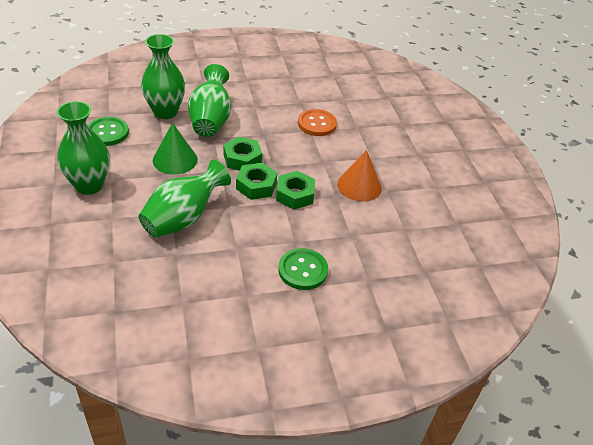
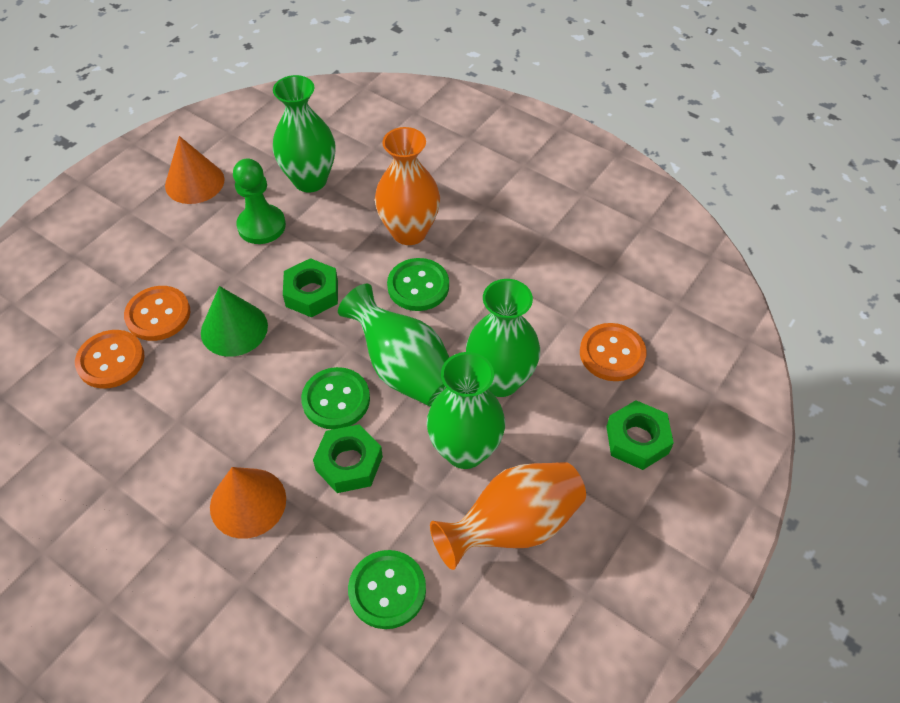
green button: 2 -> 3
green pawn: 0 -> 1
orange button: 1 -> 3
orange cone: 1 -> 2
orange vase: 0 -> 2

